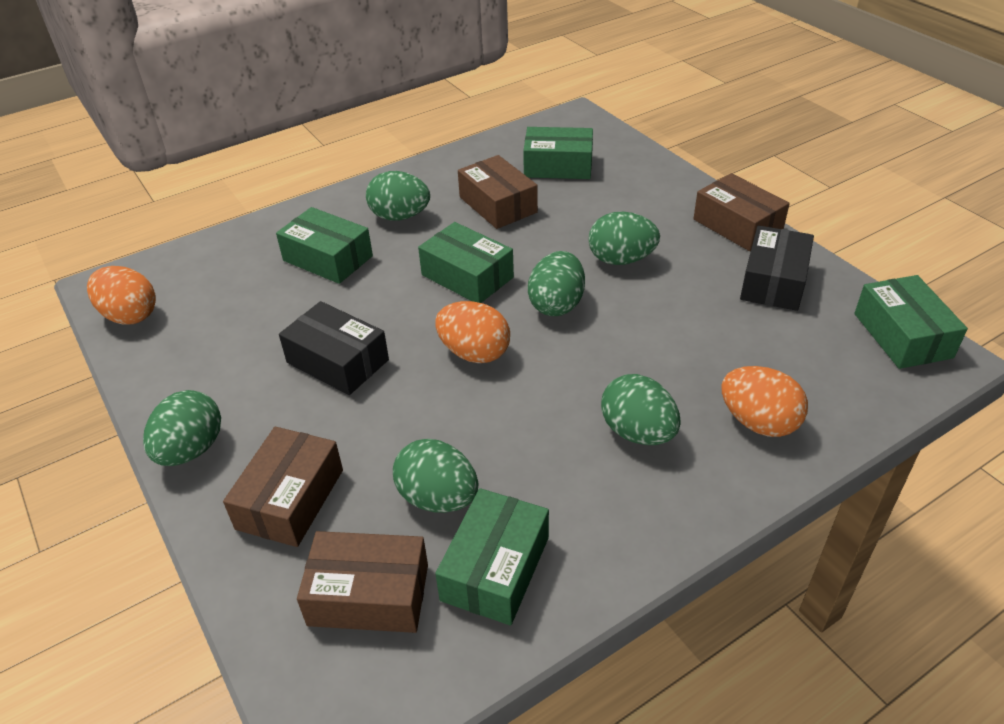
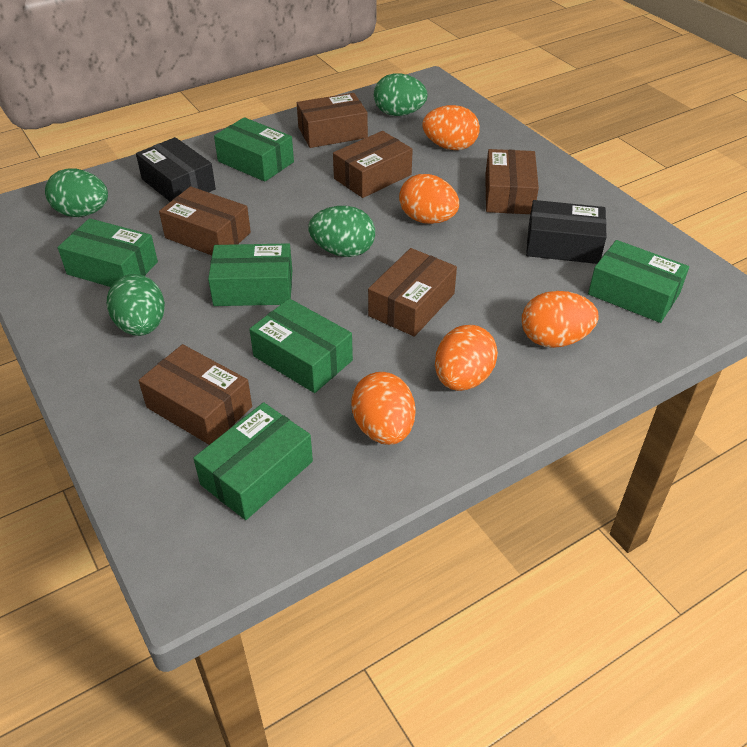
brown box: 4 -> 6
green box: 5 -> 6
green egg: 6 -> 4
orange egg: 3 -> 5

